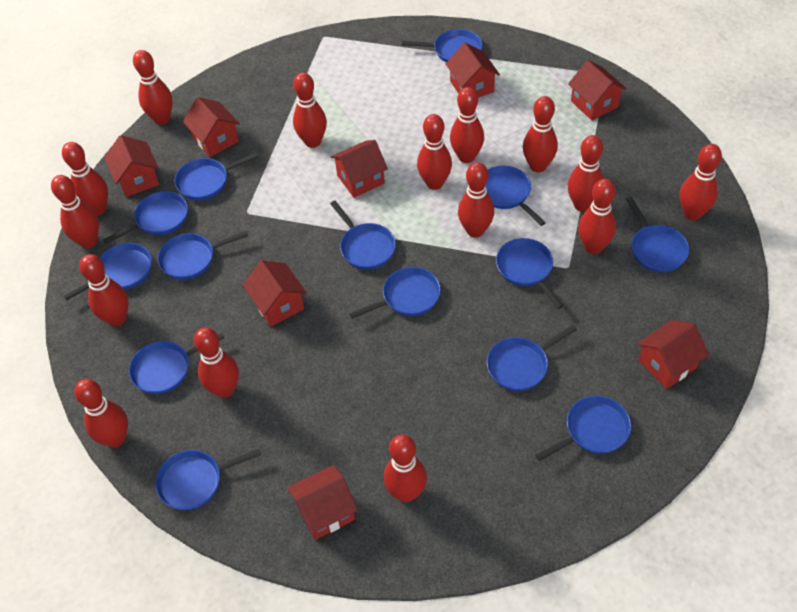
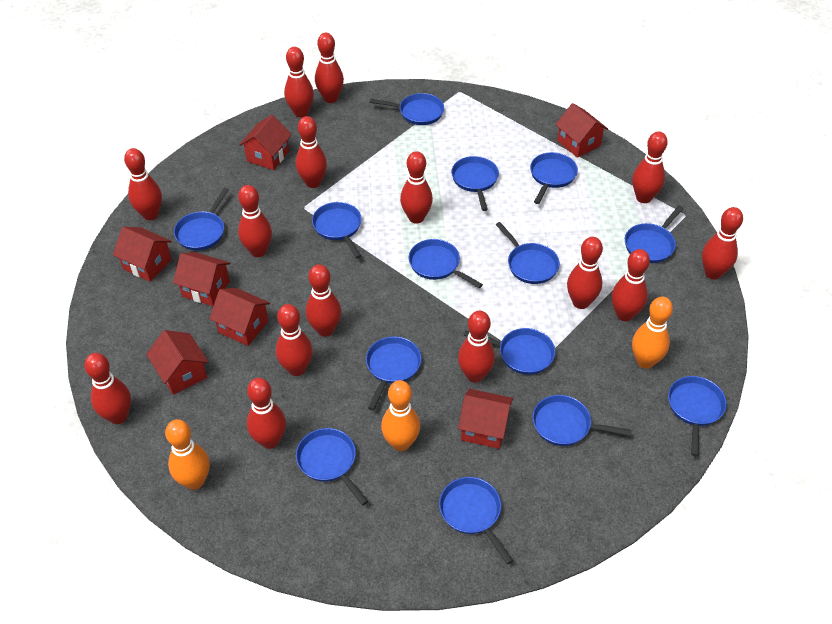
orange bowling pin: 0 -> 3
red house: 8 -> 7

